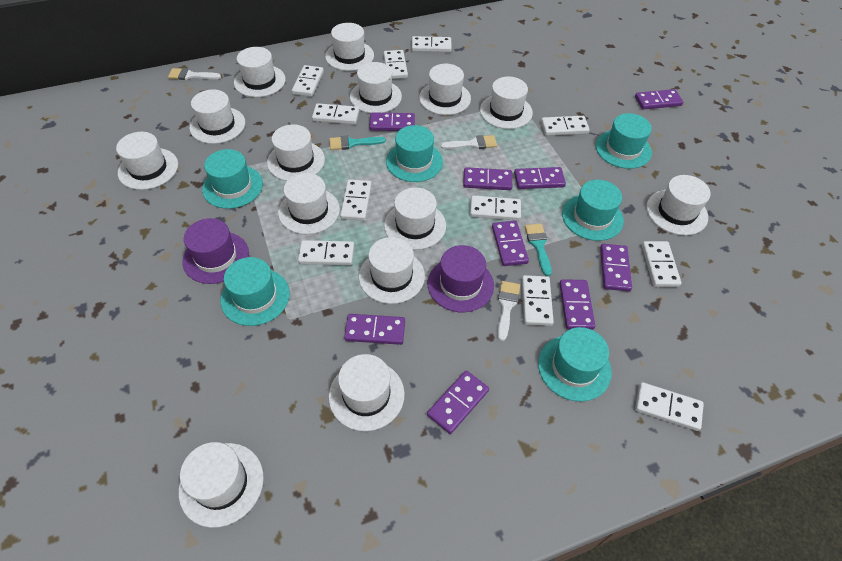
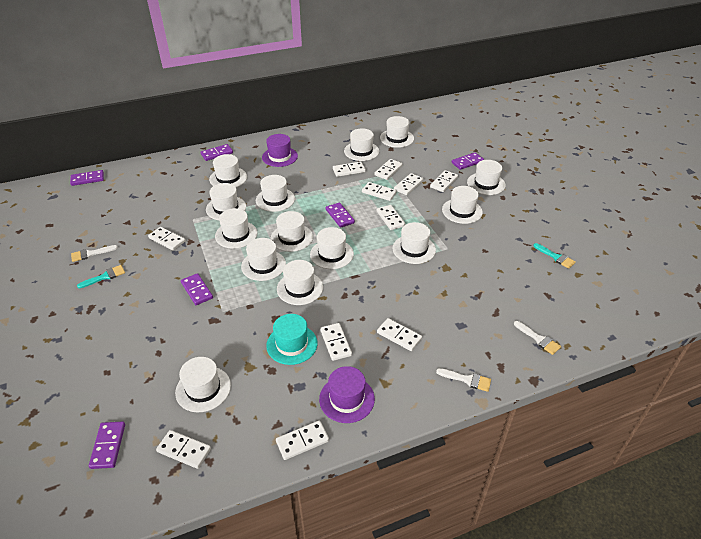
purple domino: 9 -> 6
turquoise hat: 6 -> 1

